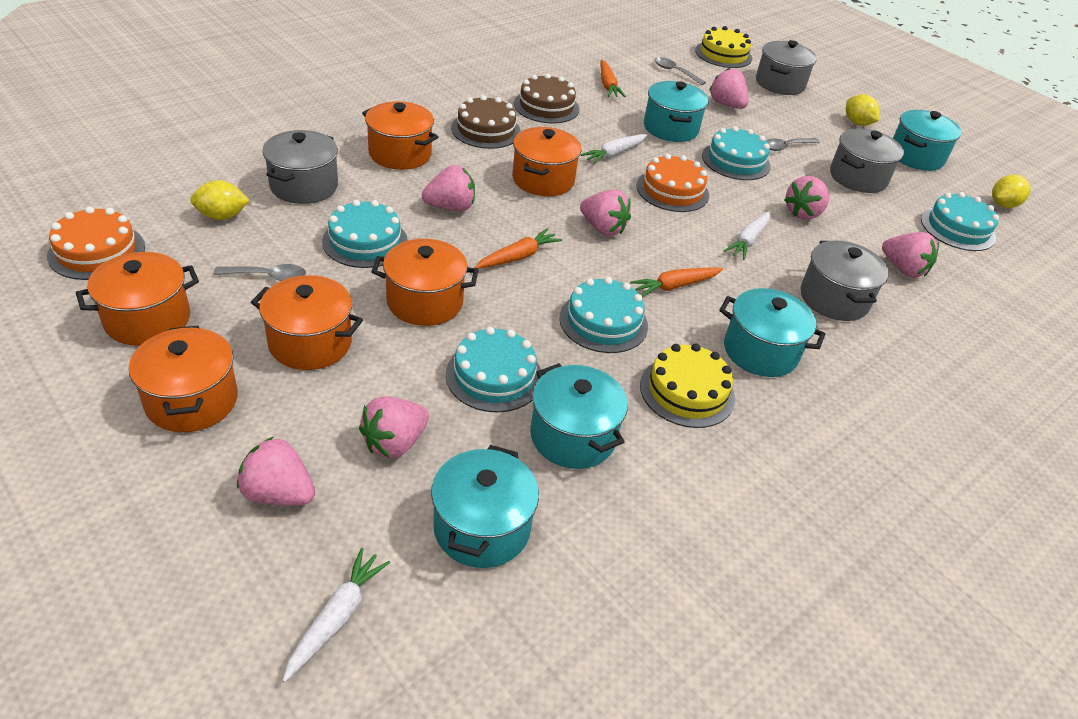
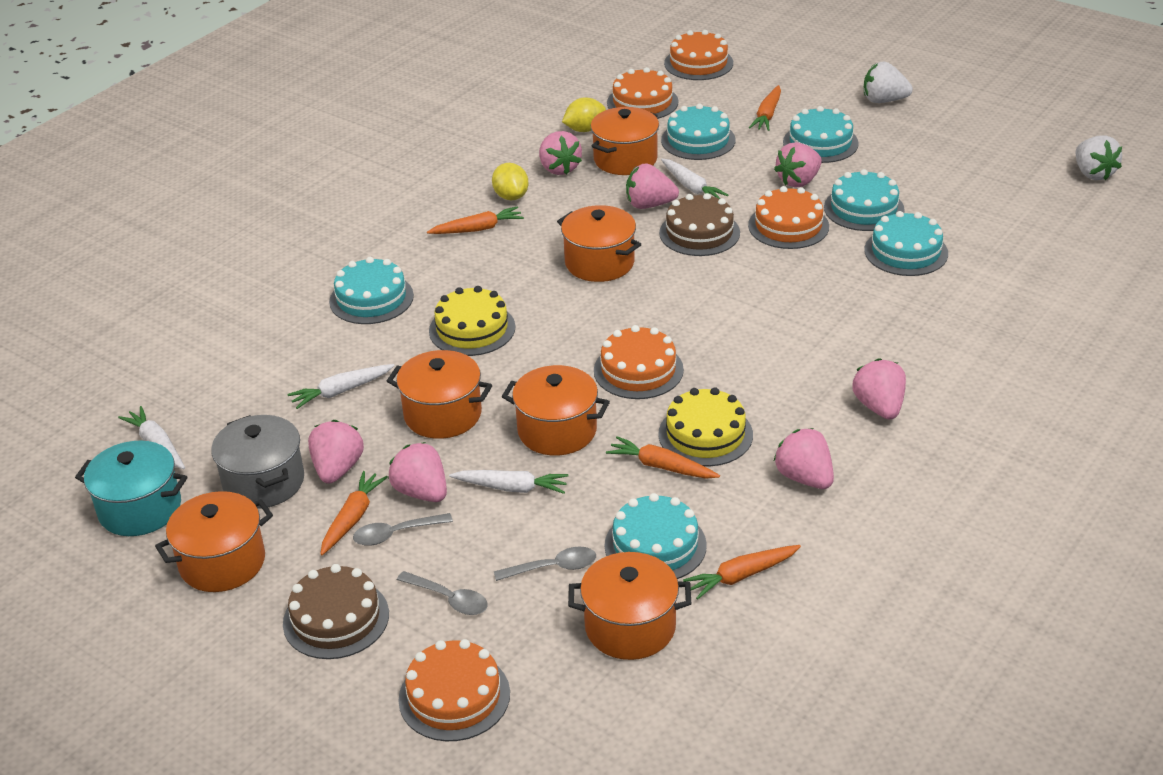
grey pot: 4 -> 1
orange cake: 2 -> 5
orange carrot: 3 -> 5
turquoise cake: 5 -> 6
turquoise pot: 5 -> 1
white carrot: 3 -> 4
white strawberry: 0 -> 2
yellow lemon: 3 -> 2

